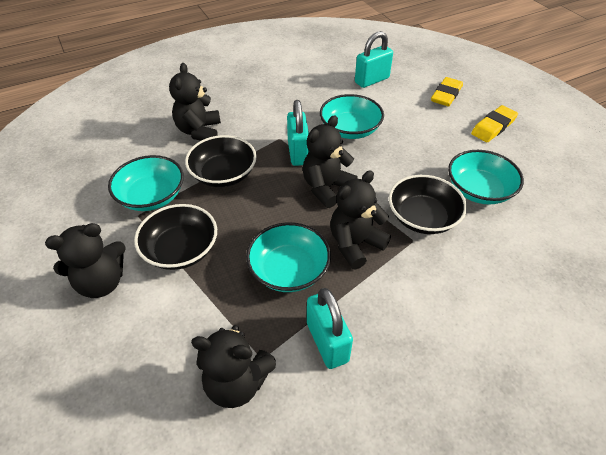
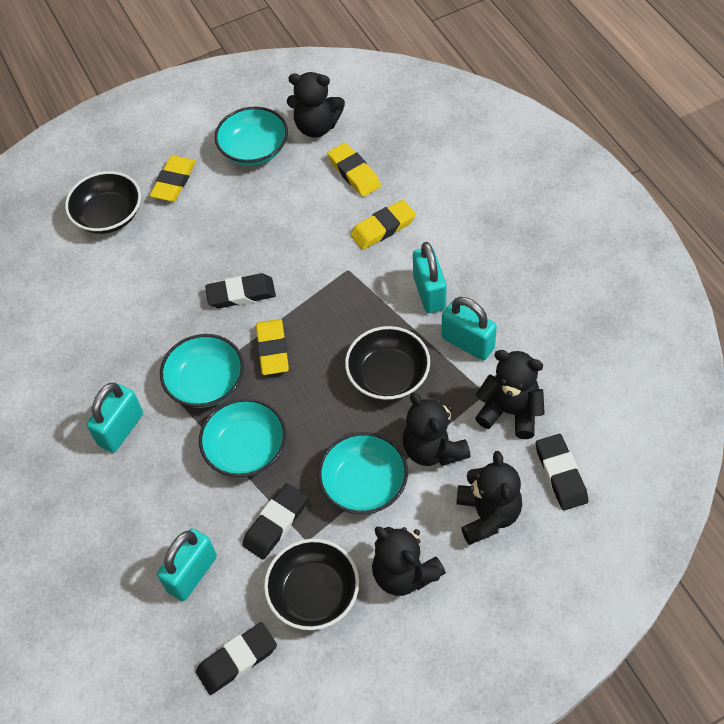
black eraser: 0 -> 4
turquoise padlock: 3 -> 4
yellow eraser: 2 -> 4

